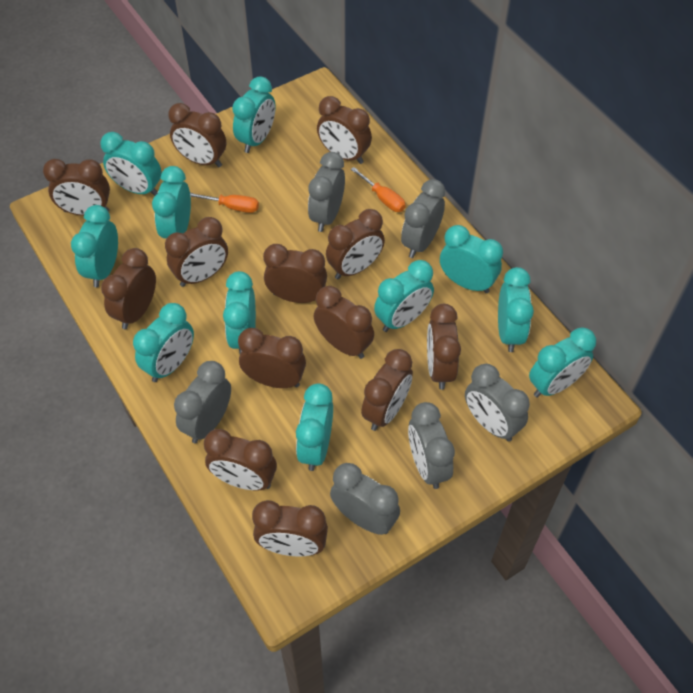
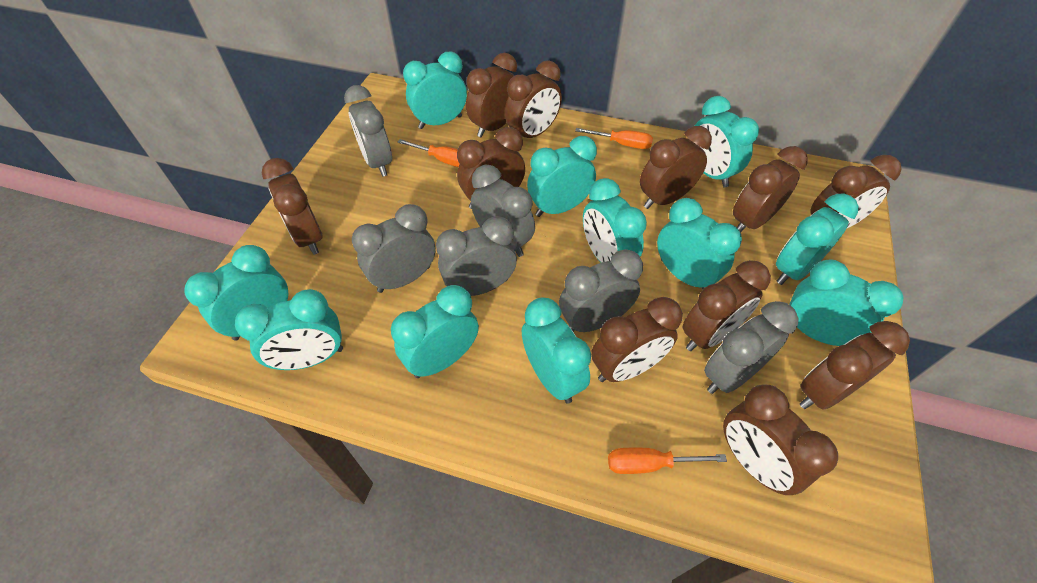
brown clock: 13 -> 11
orange screwdriver: 2 -> 3

